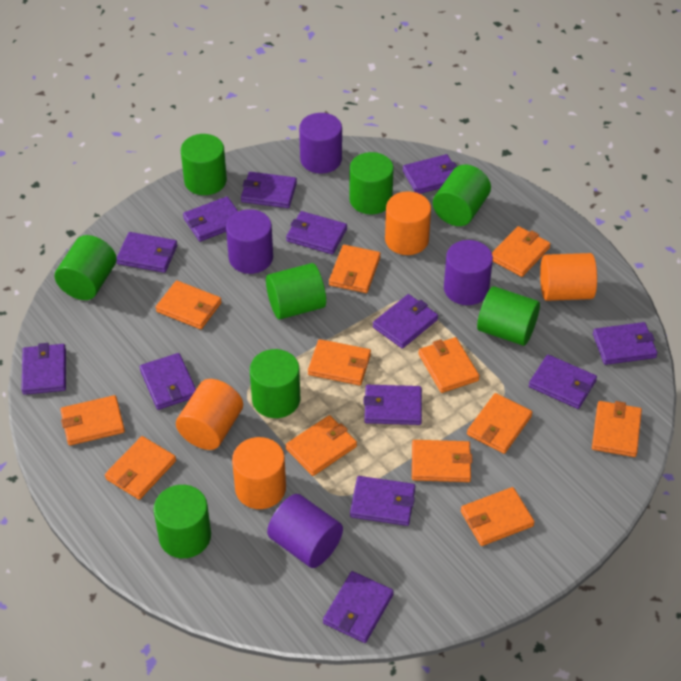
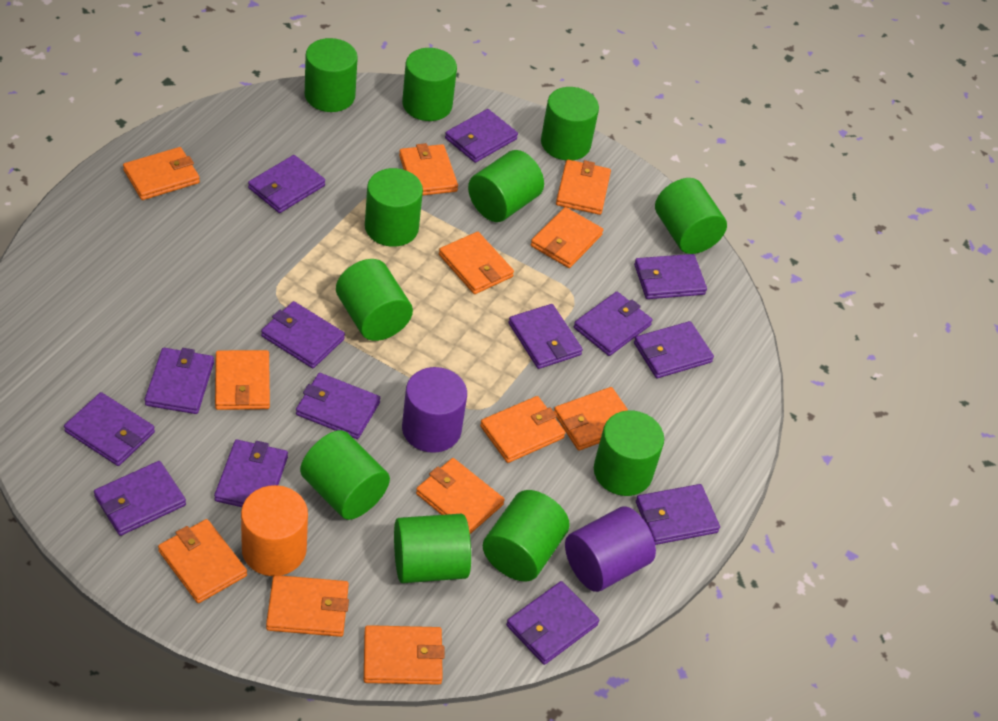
green cylinder: 8 -> 11
orange cylinder: 4 -> 1
purple cylinder: 4 -> 2
purple wallet: 13 -> 14

